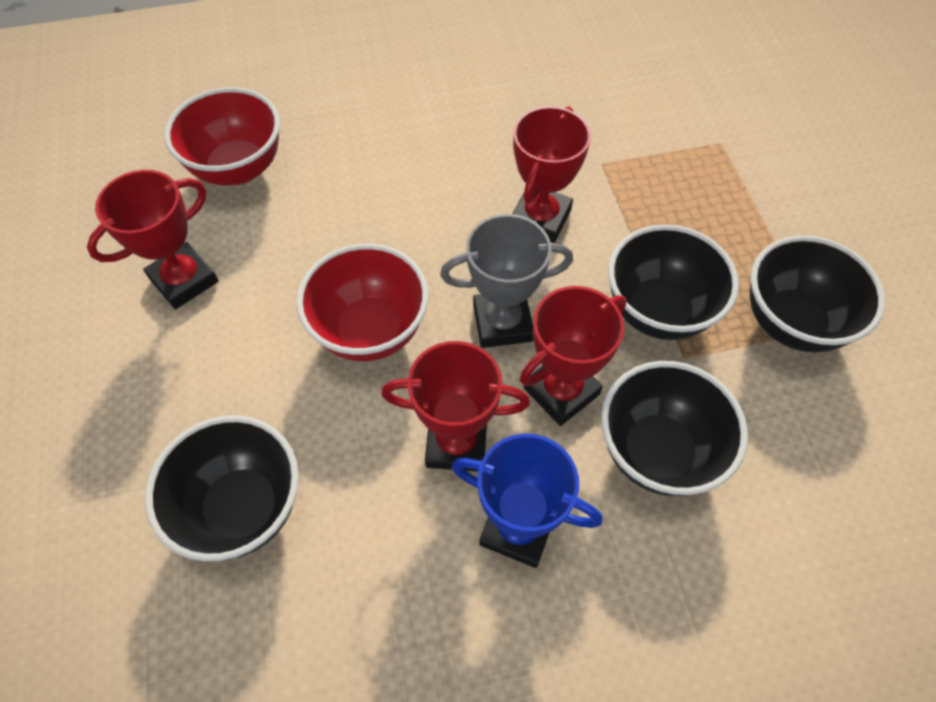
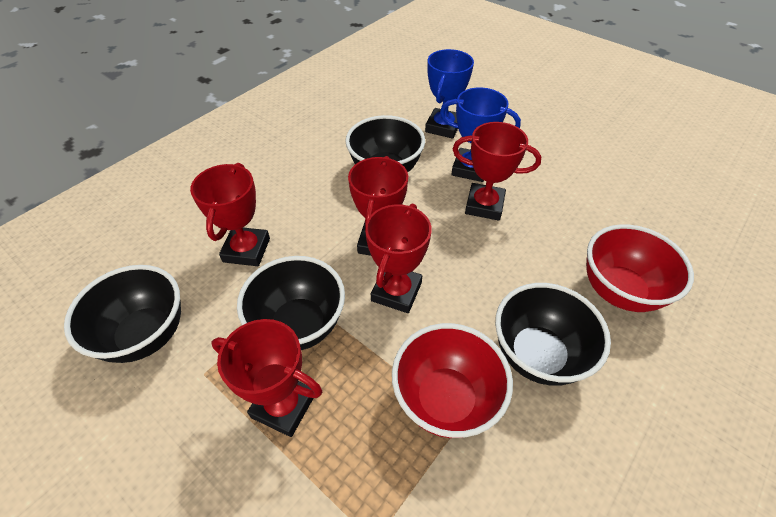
blue trophy: 1 -> 2
grey trophy: 1 -> 0
red trophy: 4 -> 5

